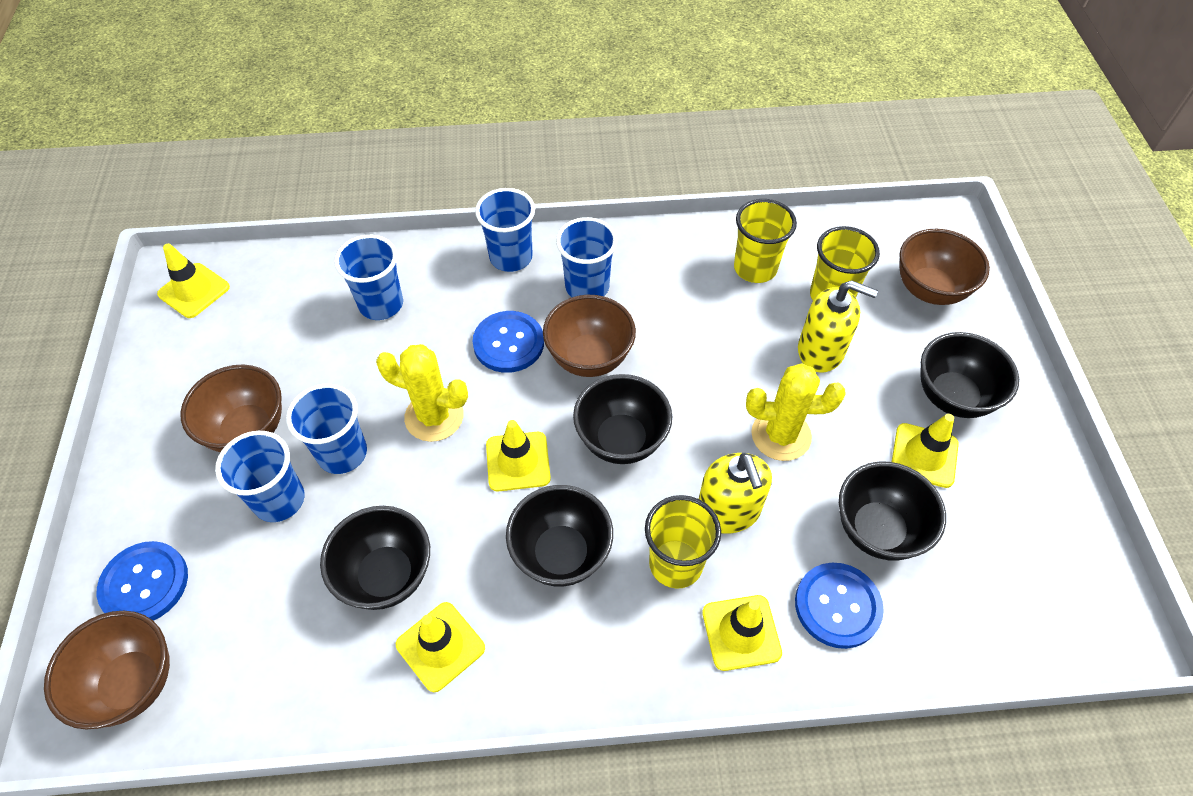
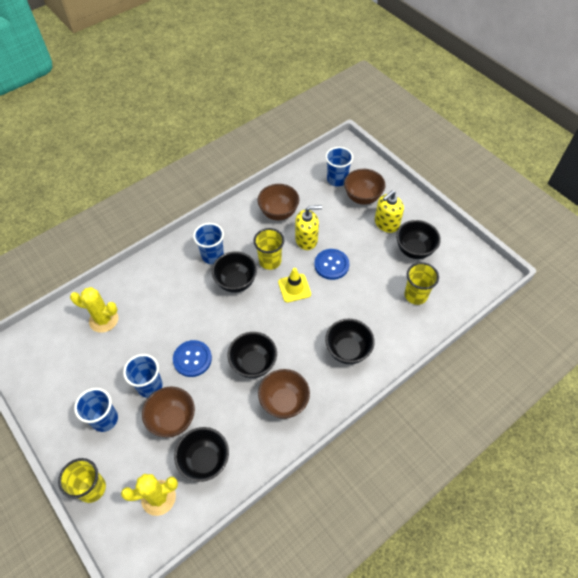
blue button: 3 -> 2
blue cup: 5 -> 4
yellow traffic cone: 5 -> 1

